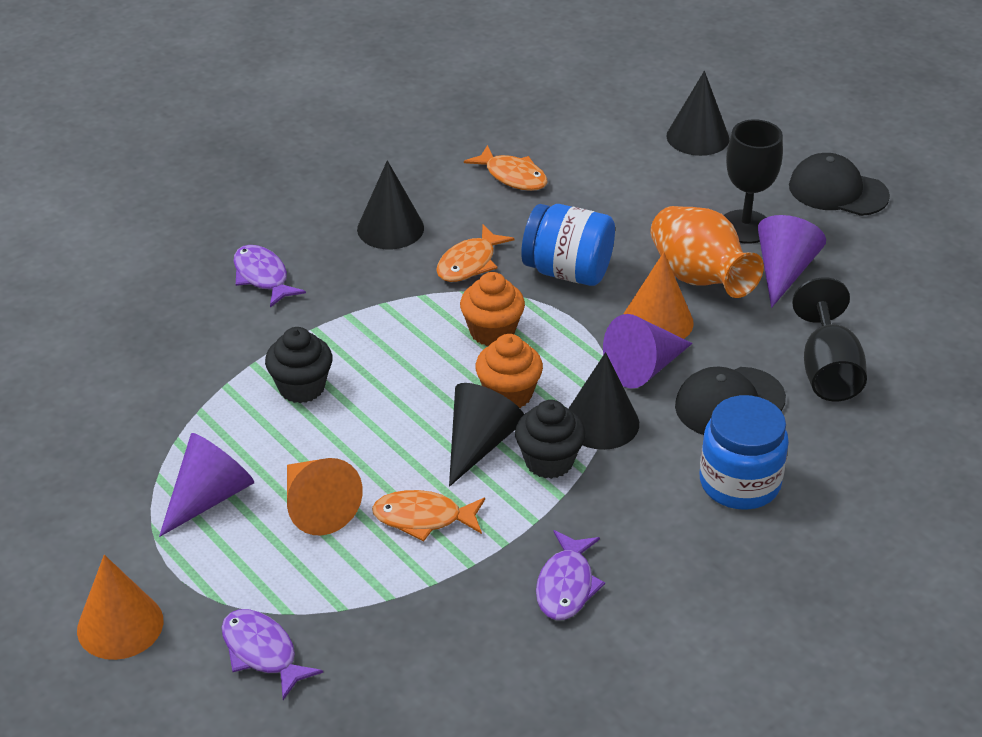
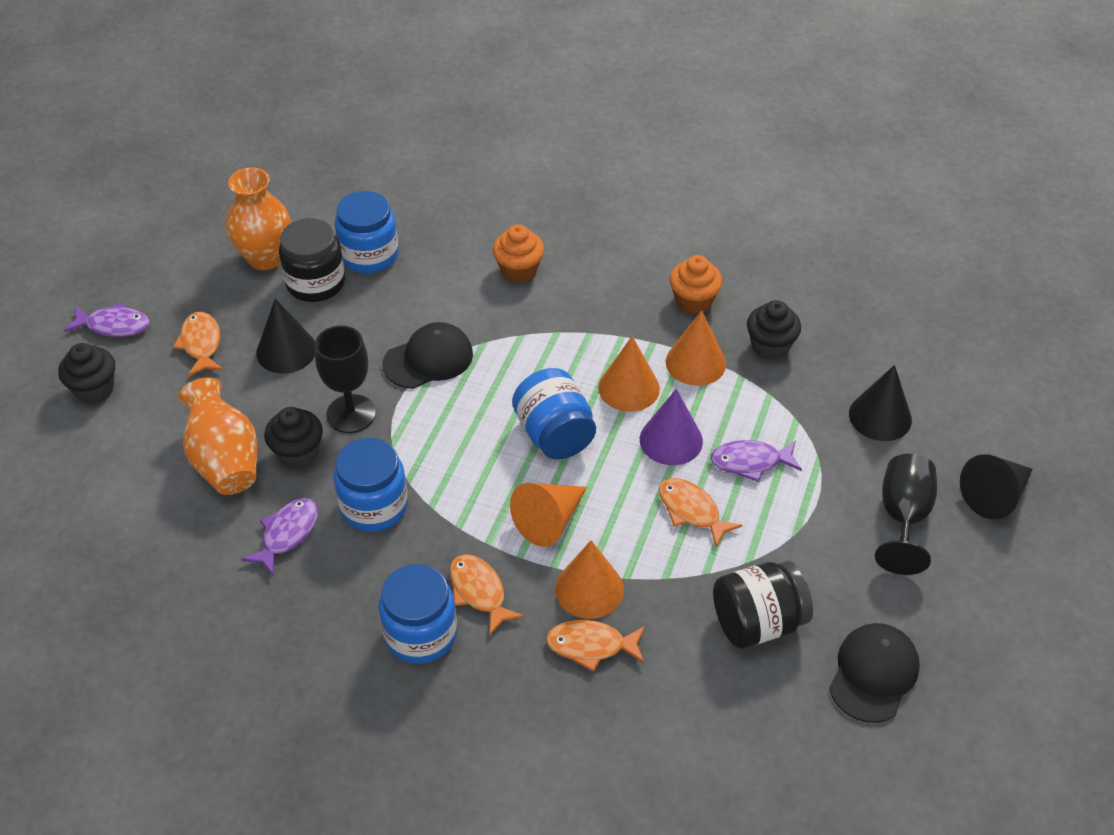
black cone: 4 -> 3
black cupcake: 2 -> 3
black jar: 0 -> 2
blue jar: 2 -> 4
orange cone: 3 -> 4
orange fish: 3 -> 4
orange vase: 1 -> 2
purple cone: 3 -> 1

